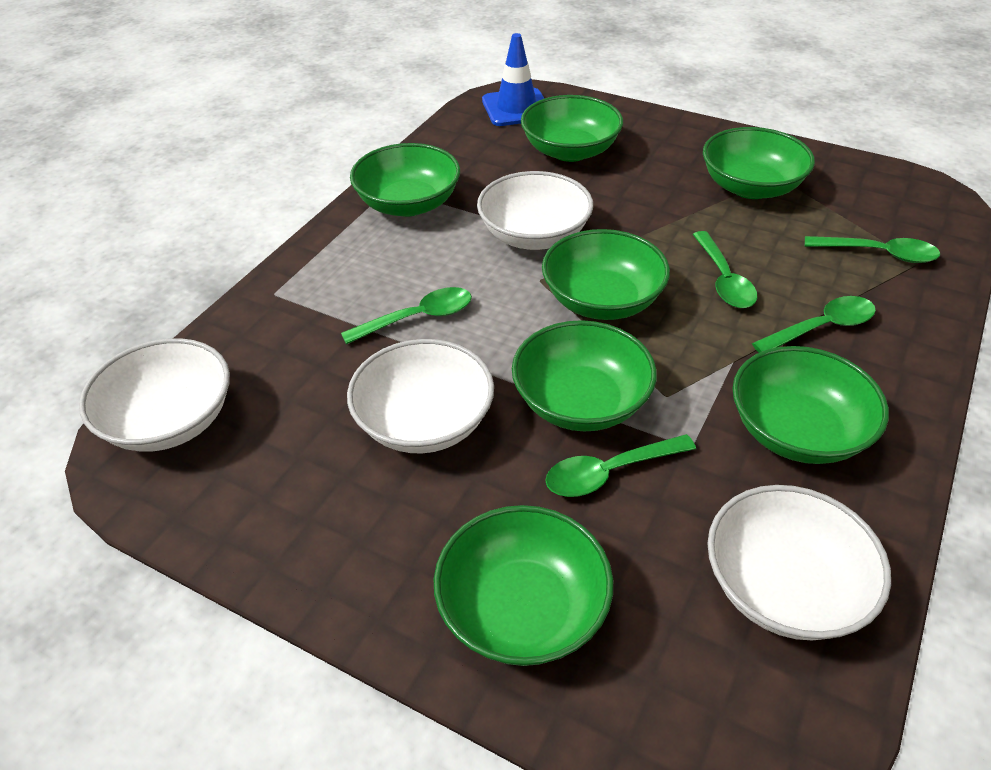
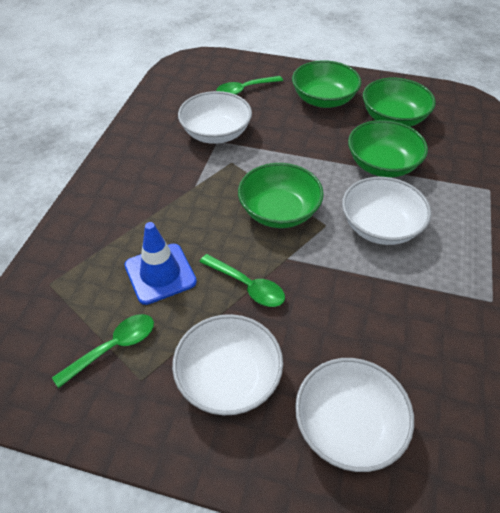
green bowl: 7 -> 4
green spoon: 5 -> 3

